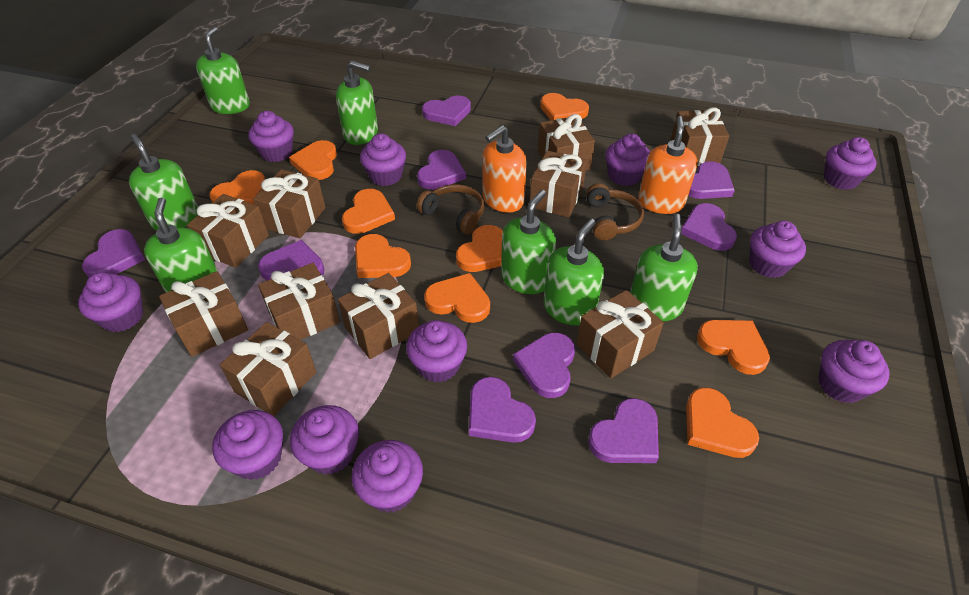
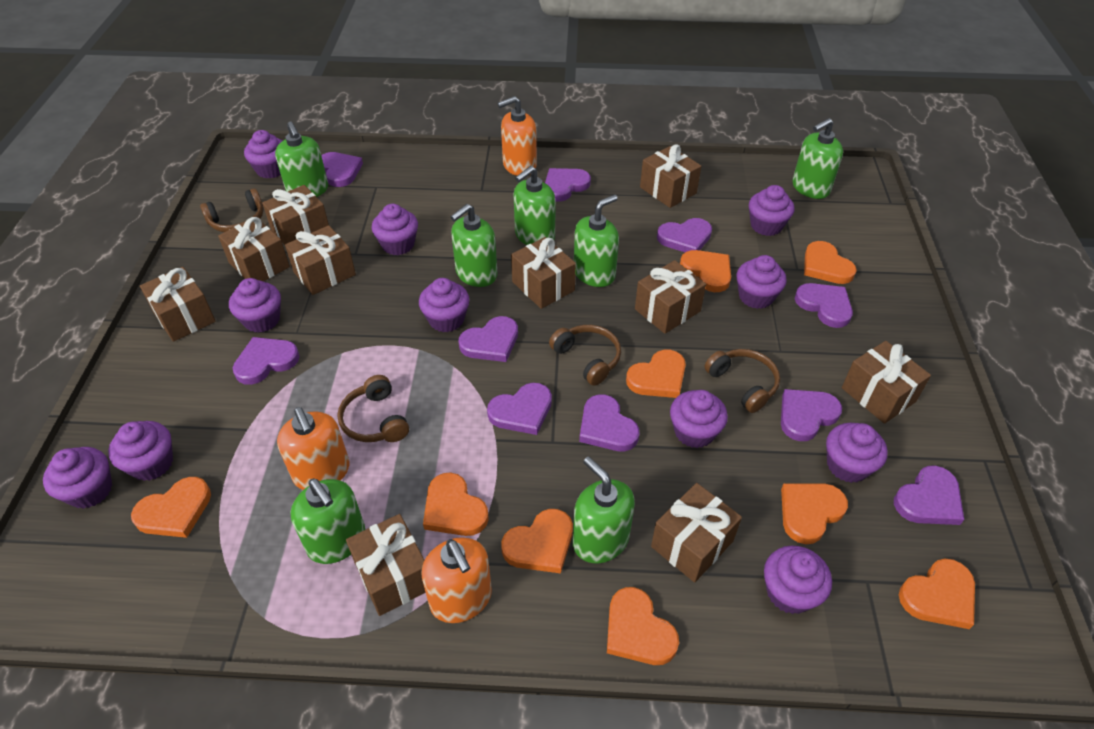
brown headphones: 2 -> 4
orange soap dispenser: 2 -> 3
purple heart: 9 -> 10

